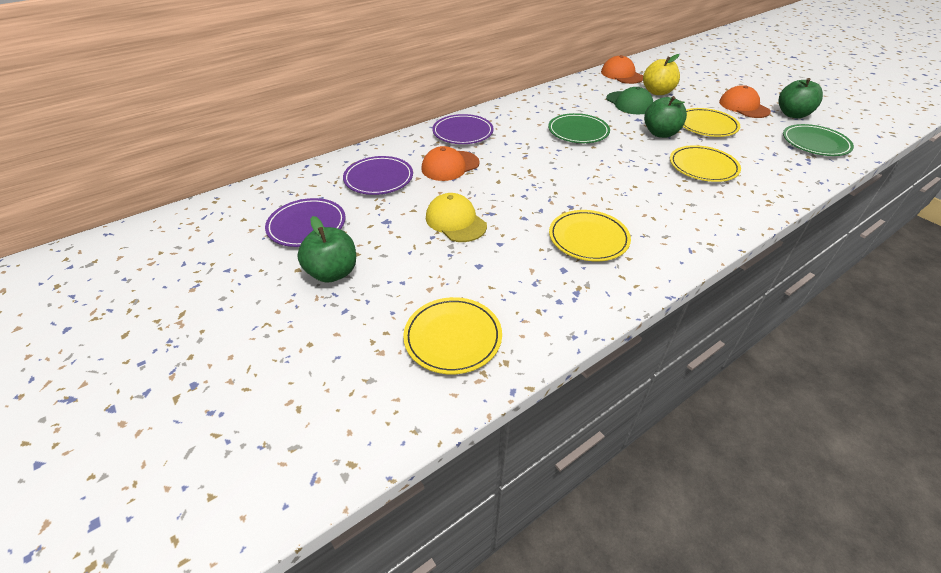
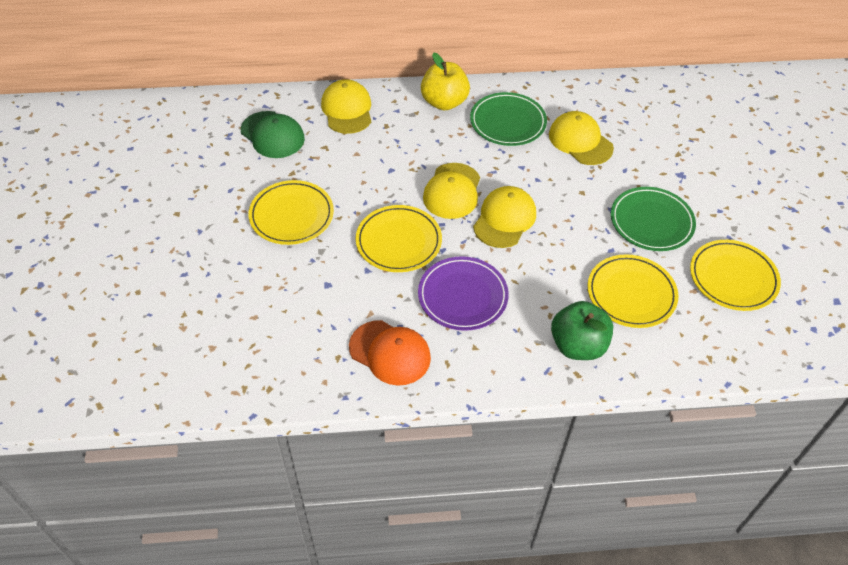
green apple: 3 -> 1
orange cap: 3 -> 1
purple plate: 3 -> 1
yellow cap: 1 -> 4

